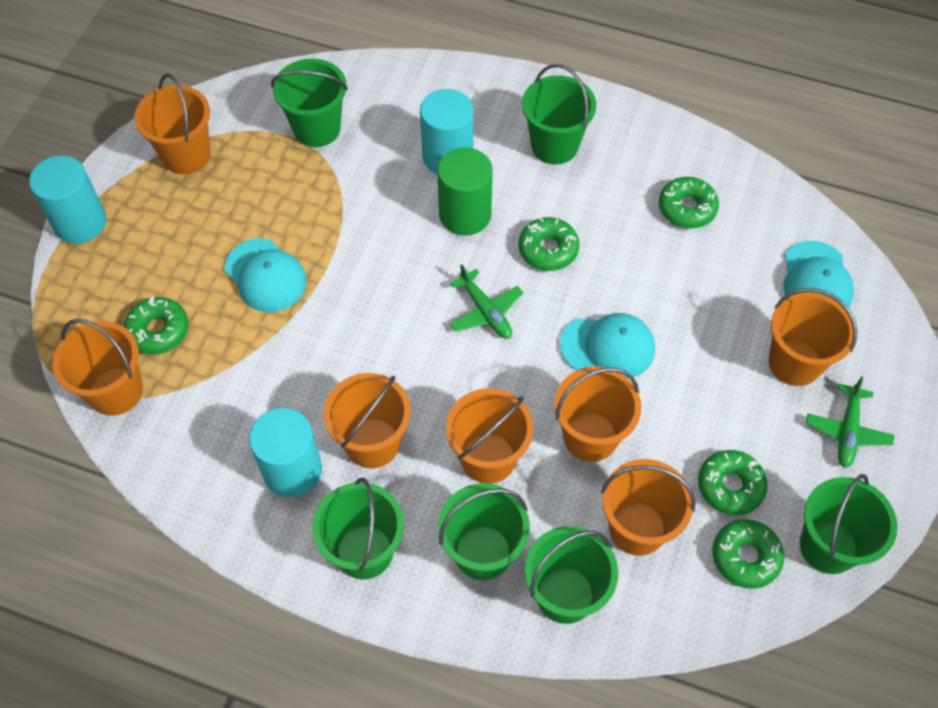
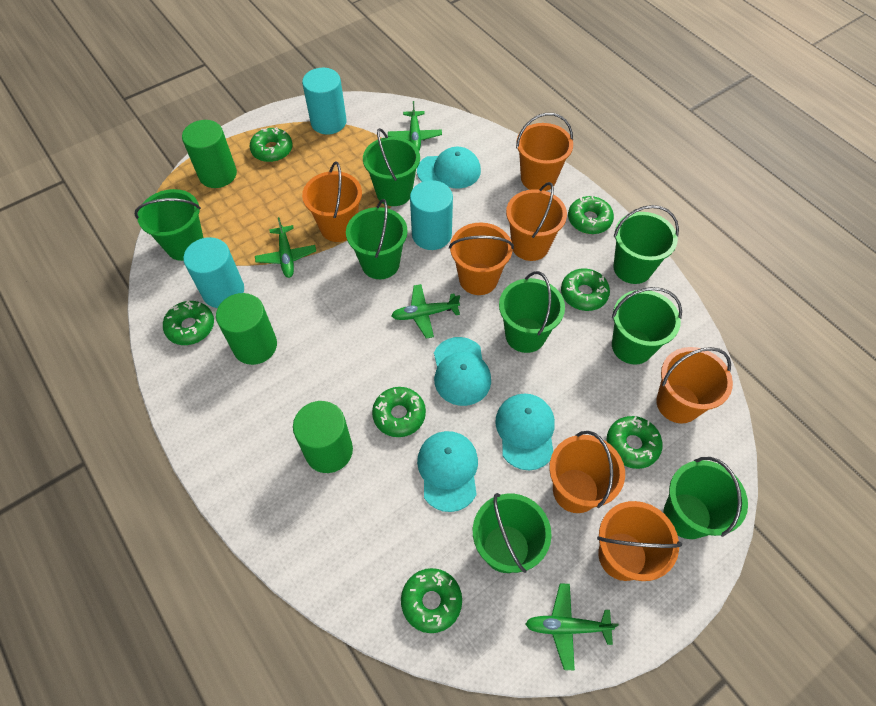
green bucket: 6 -> 8
green cylinder: 1 -> 3
green donut: 5 -> 7
green plane: 2 -> 4
turquoise cap: 3 -> 4

